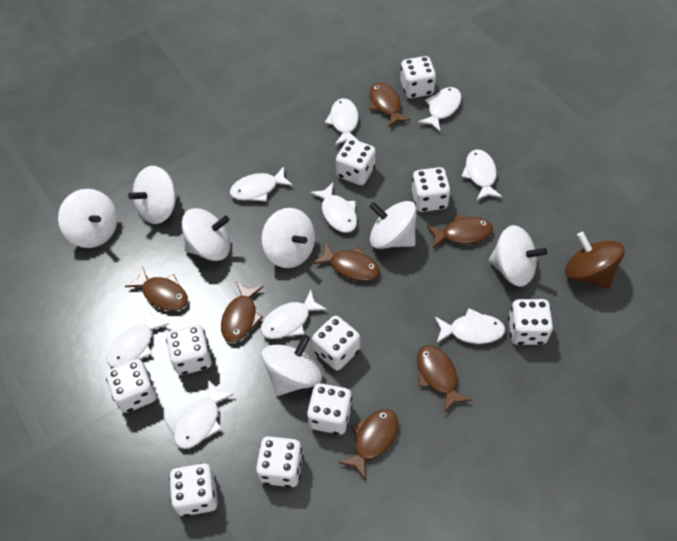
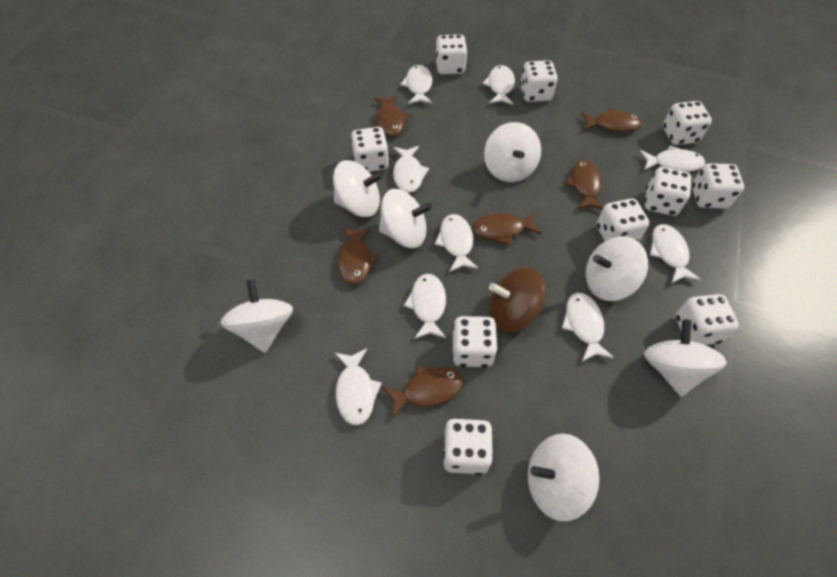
brown fish: 7 -> 6

